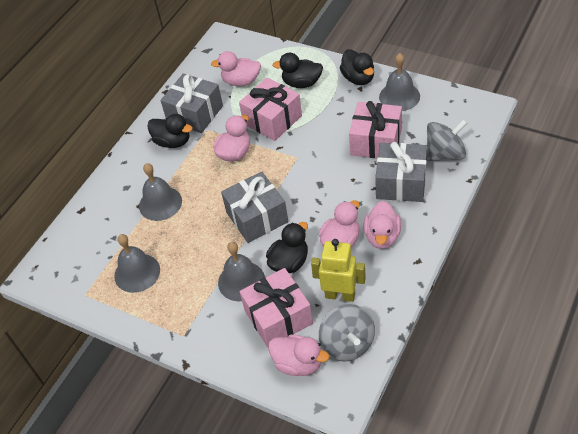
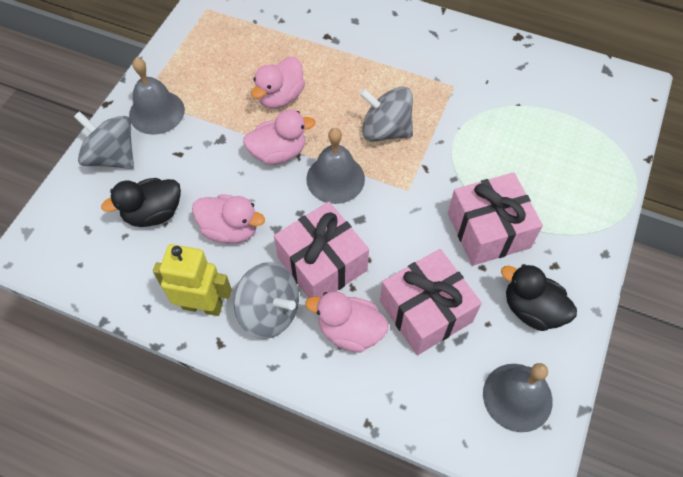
black duck: 4 -> 2
grey bell: 4 -> 3
grey gift: 3 -> 0
grey spinning top: 2 -> 3
pink duck: 5 -> 4

